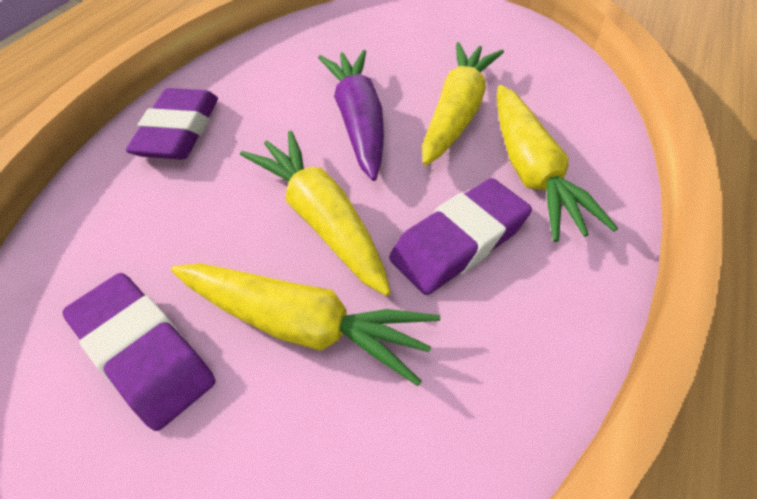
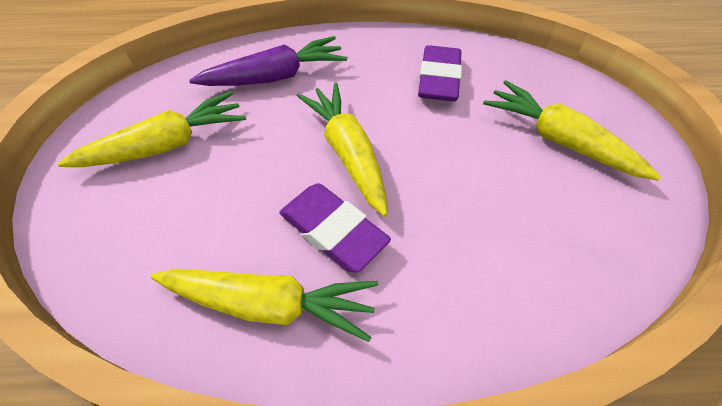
purple eraser: 3 -> 2

